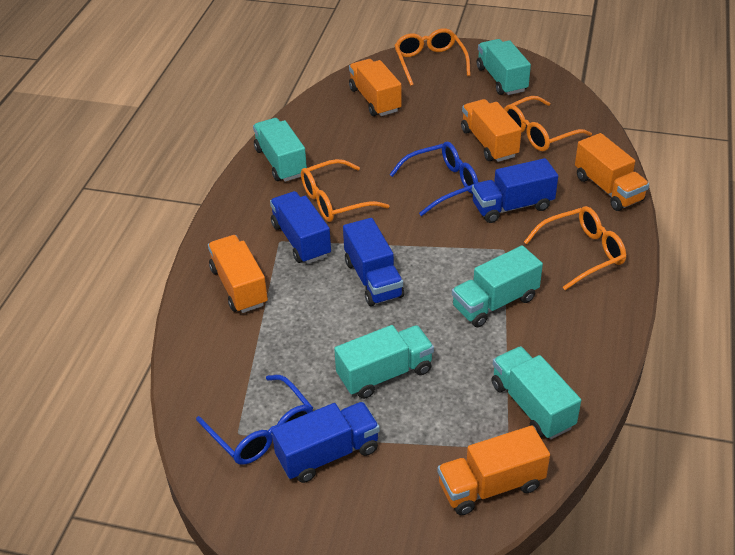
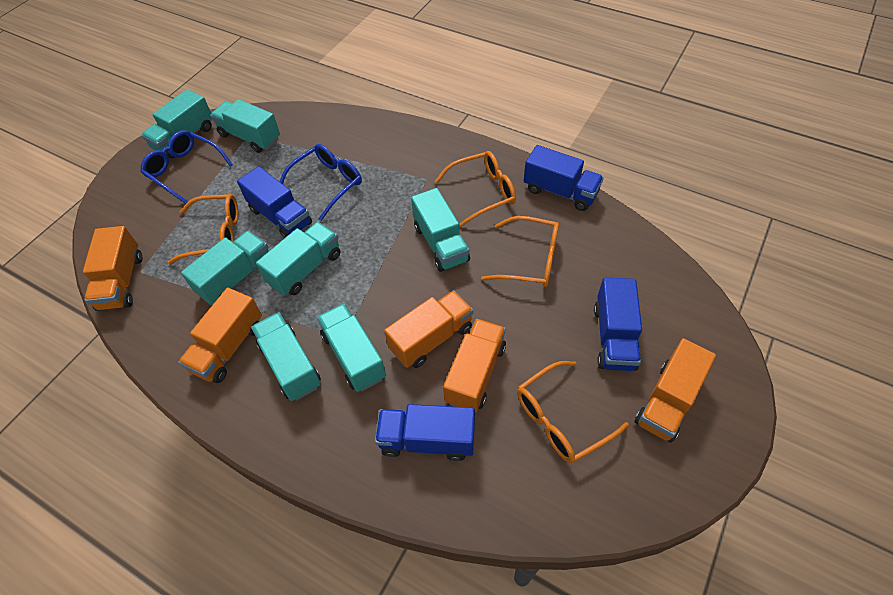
turquoise truck: 5 -> 7

